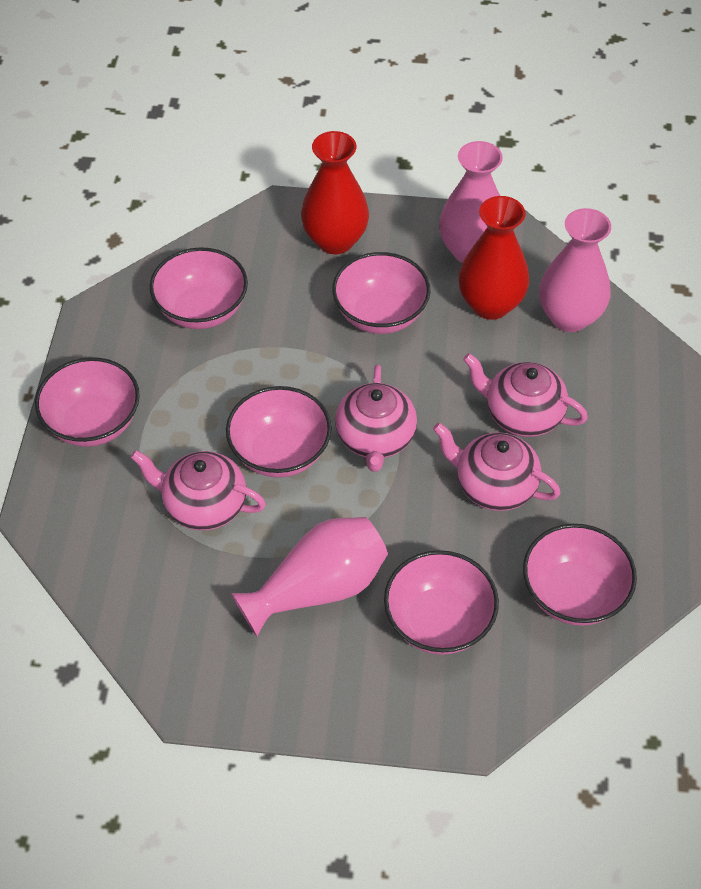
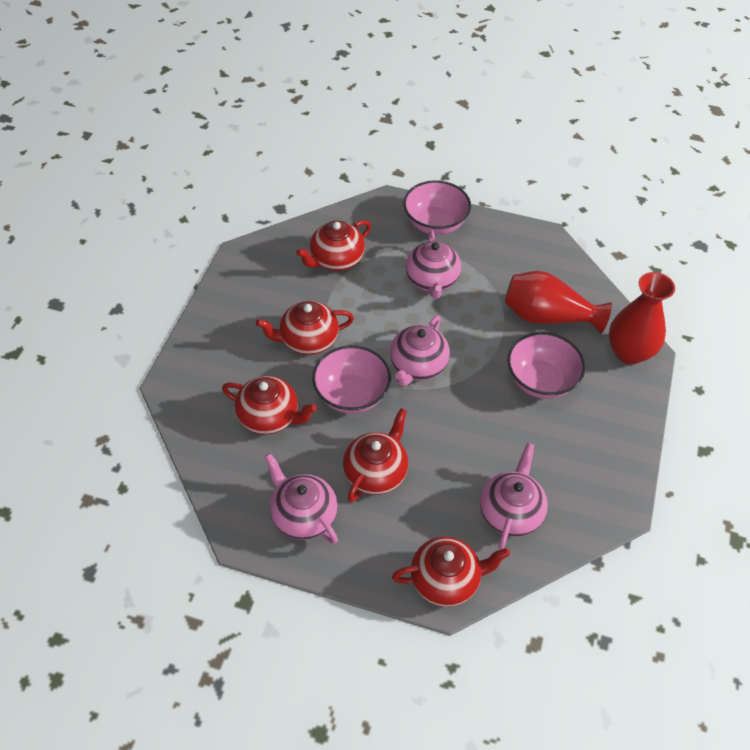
pink bowl: 6 -> 3
pink vase: 3 -> 0
red teapot: 0 -> 5

